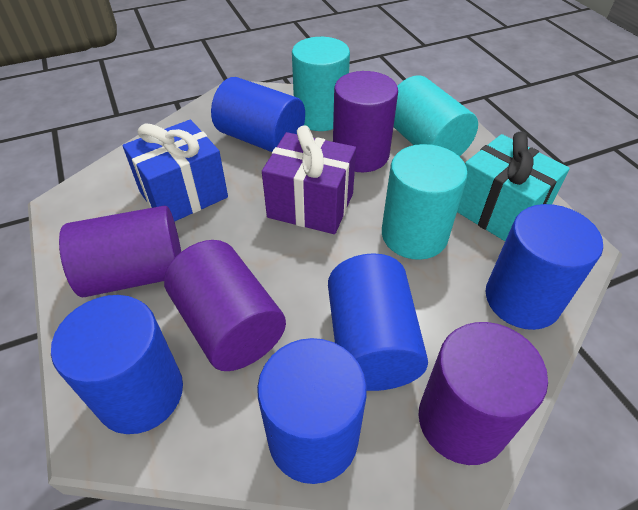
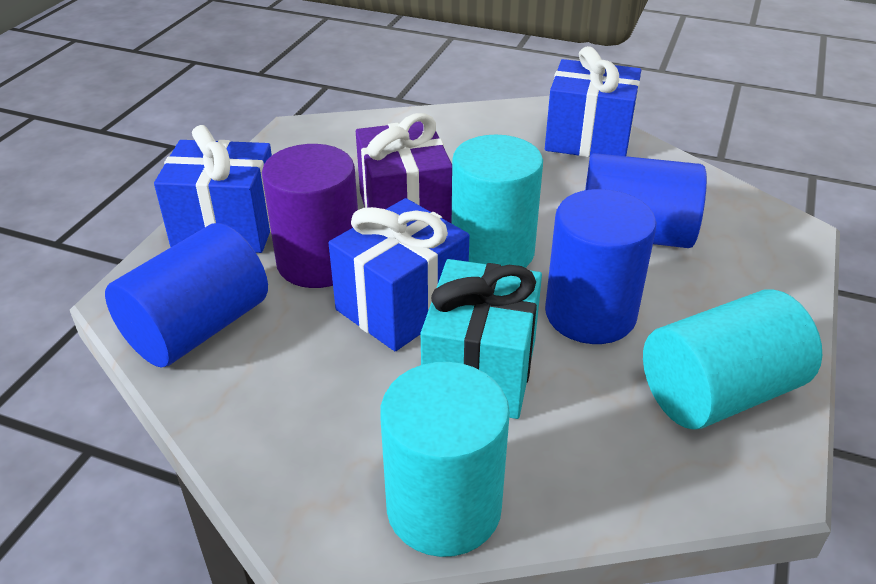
blue cylinder: 5 -> 3
blue gift: 1 -> 3
purple cylinder: 4 -> 1

